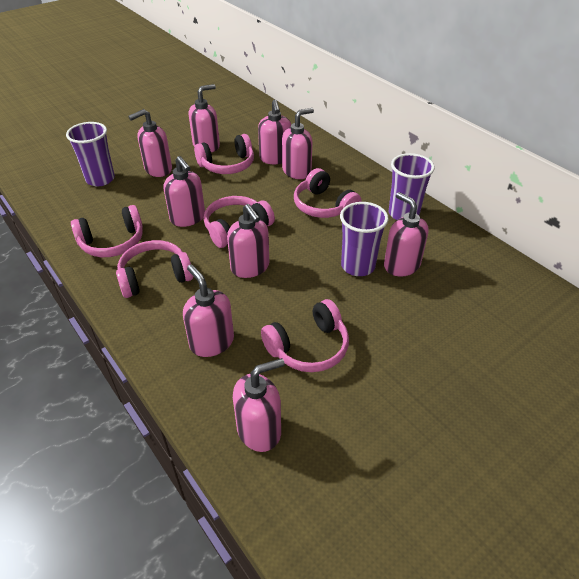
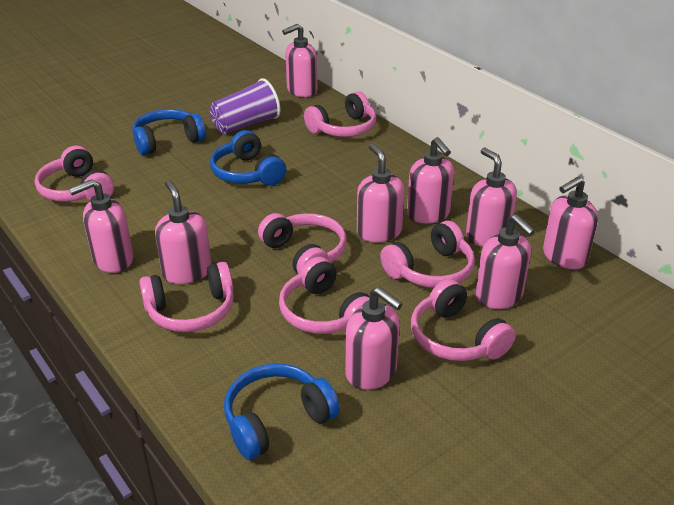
blue headphones: 0 -> 3
pink headphones: 6 -> 7
purple cup: 3 -> 1

